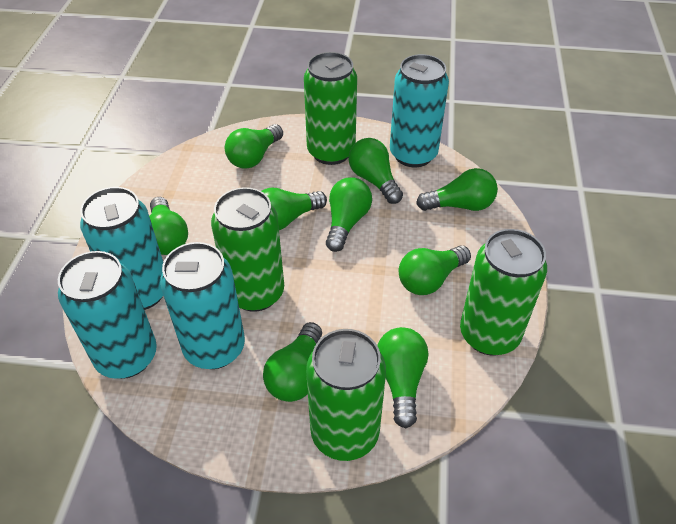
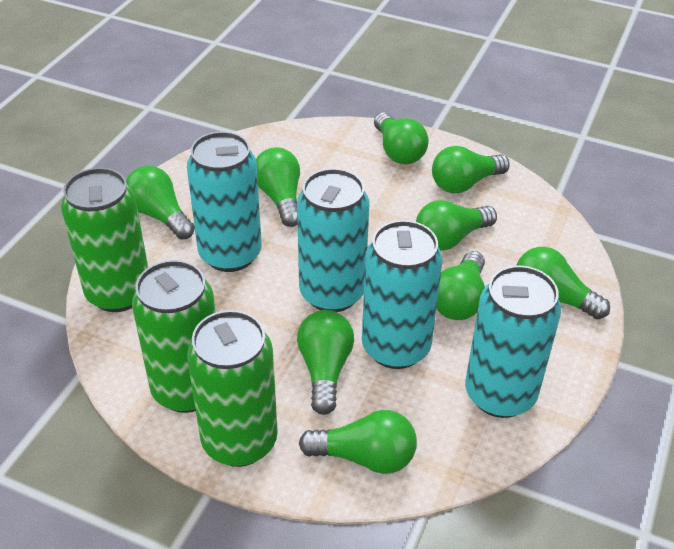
green can: 4 -> 3

